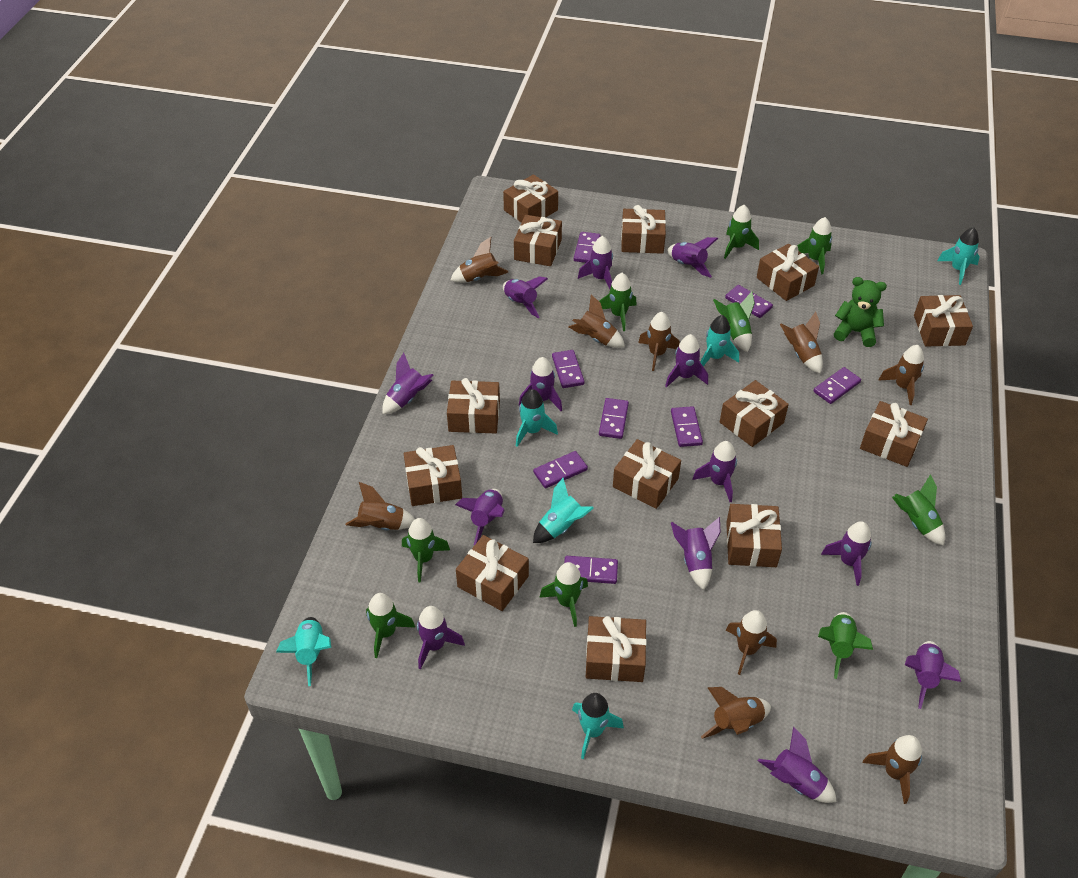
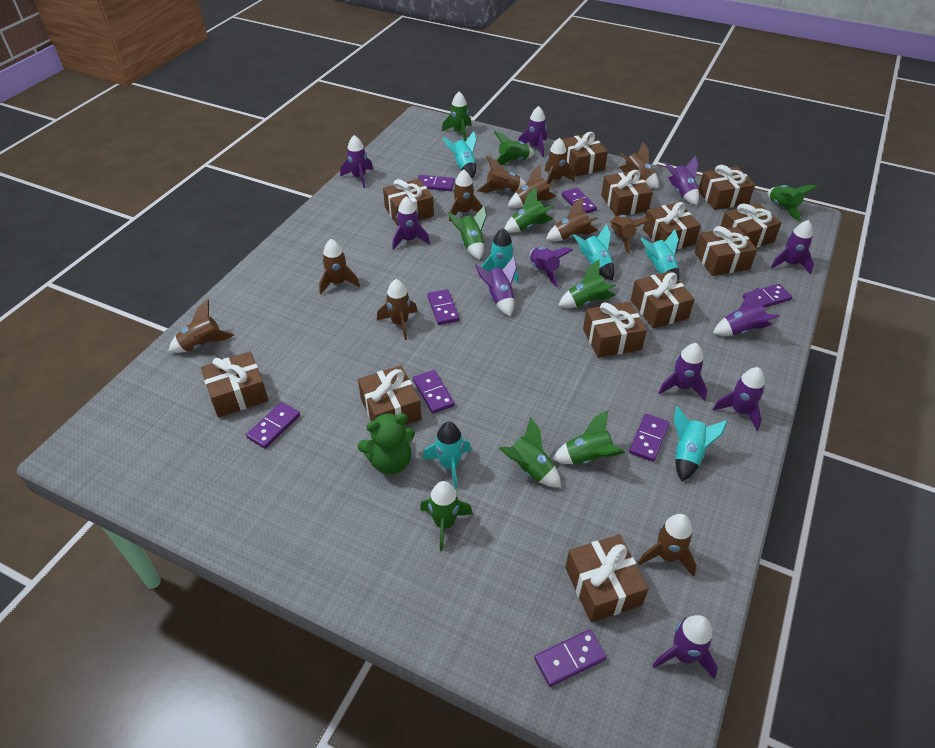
brown gift: 13 -> 12
brown rocket: 9 -> 11
purple rocket: 13 -> 11

